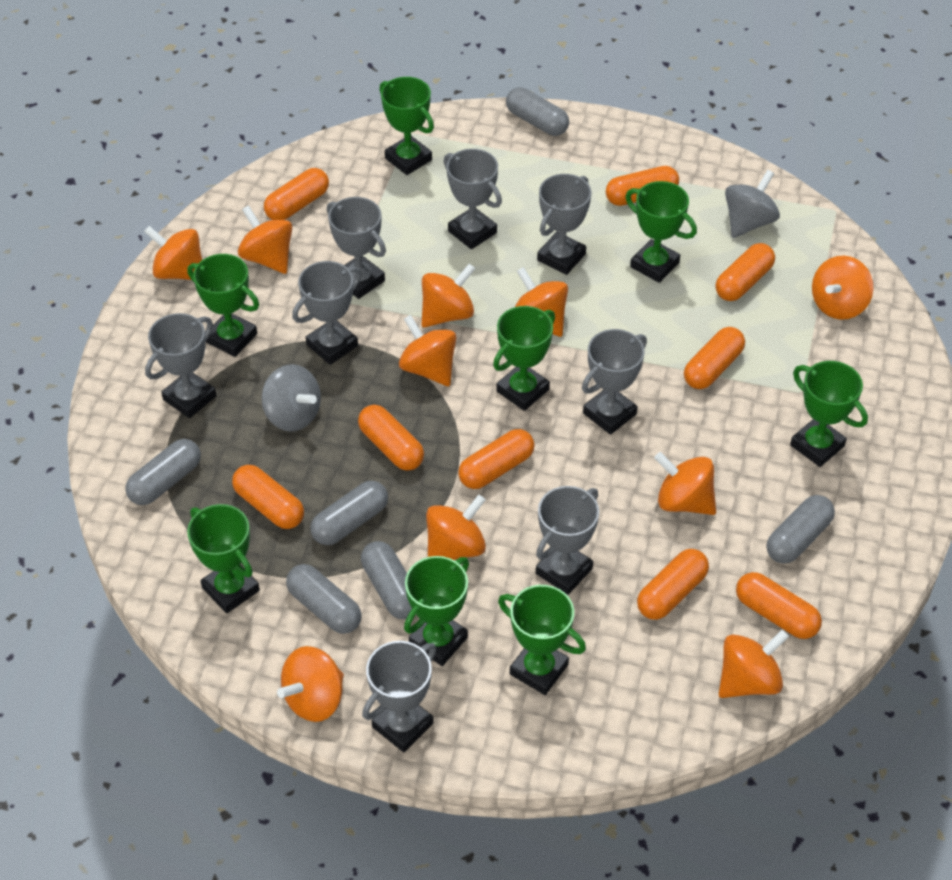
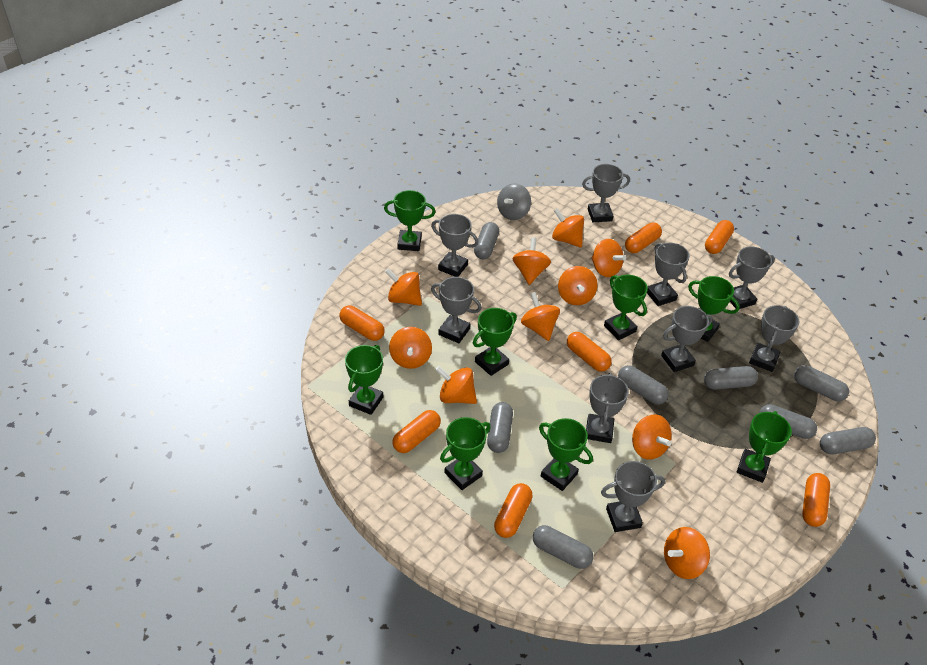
grey capsule: 6 -> 8
grey spinning top: 2 -> 1
grey trophy: 8 -> 9
orange capsule: 9 -> 7

